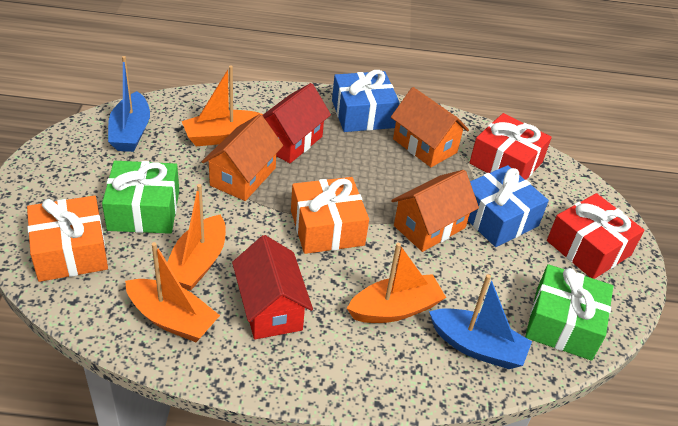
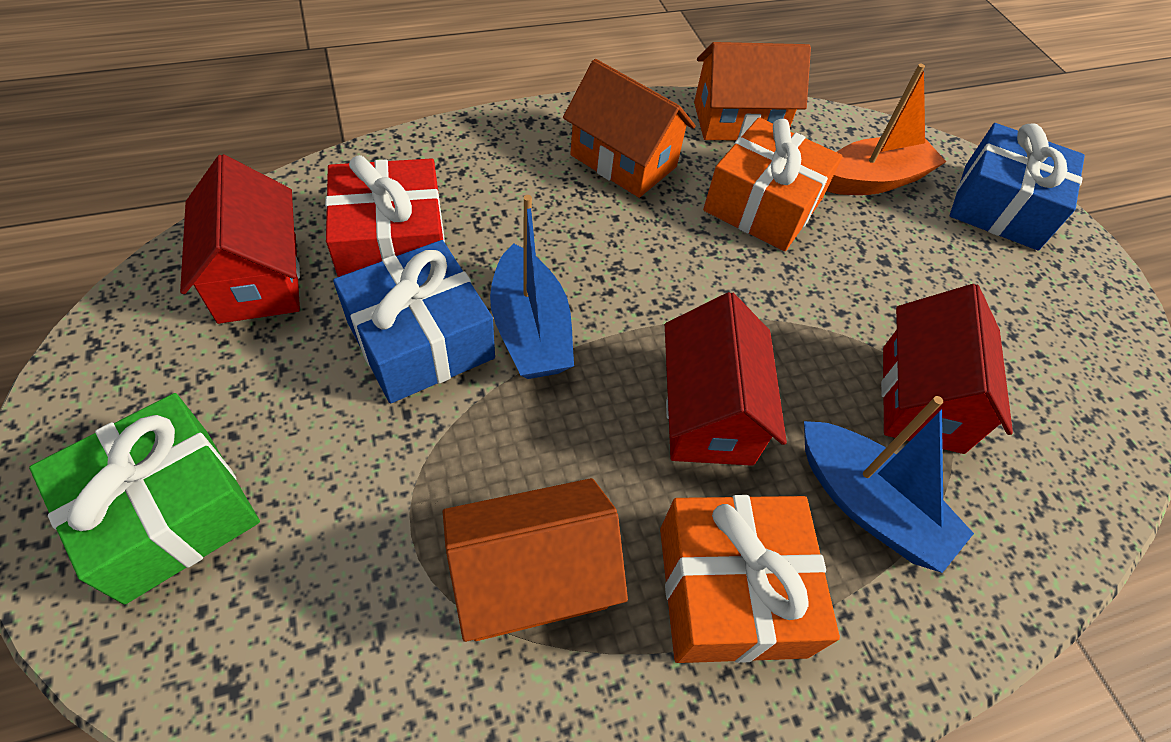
green gift: 2 -> 1
orange boat: 4 -> 1
red gift: 2 -> 1
red house: 2 -> 3

